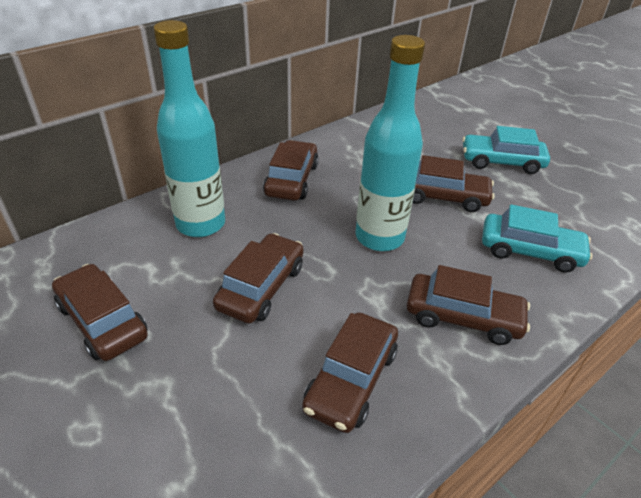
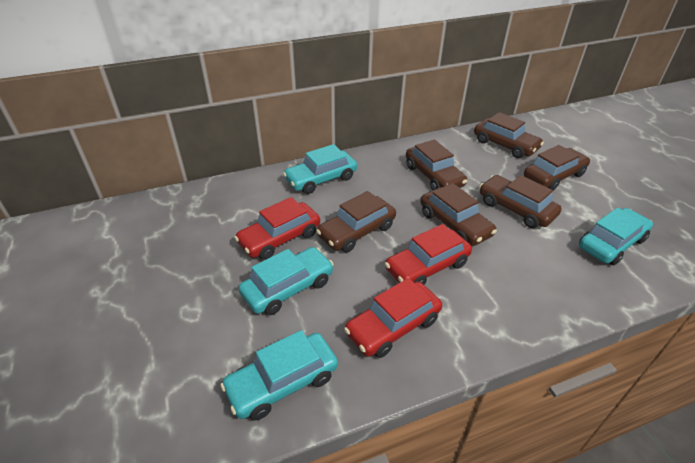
red car: 0 -> 3
turquoise bottle: 2 -> 0
turquoise car: 2 -> 4

